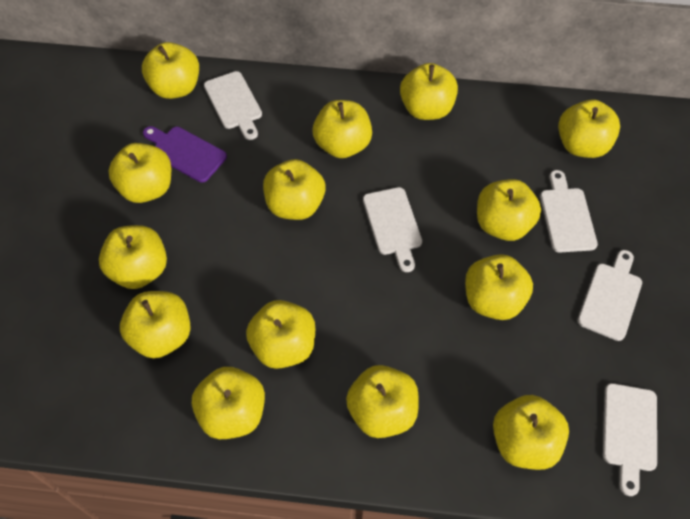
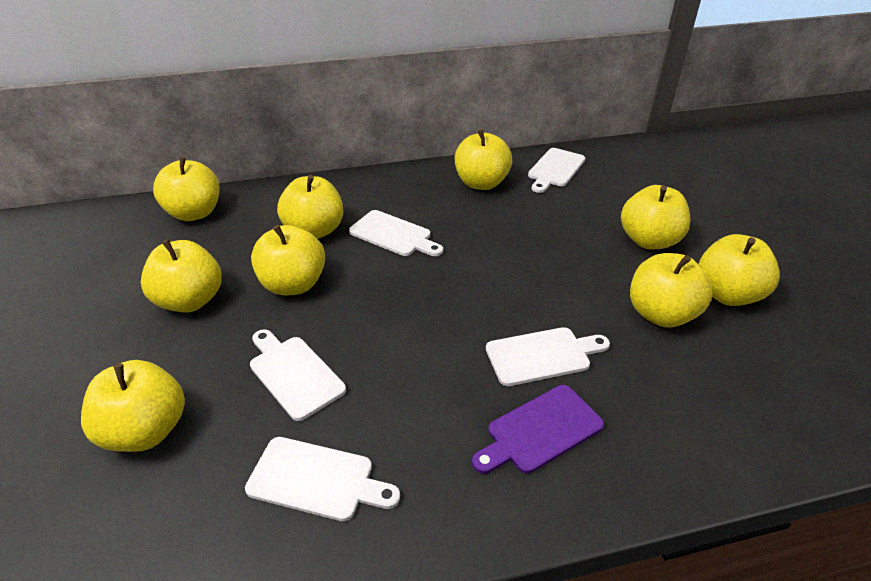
yellow apple: 14 -> 9

